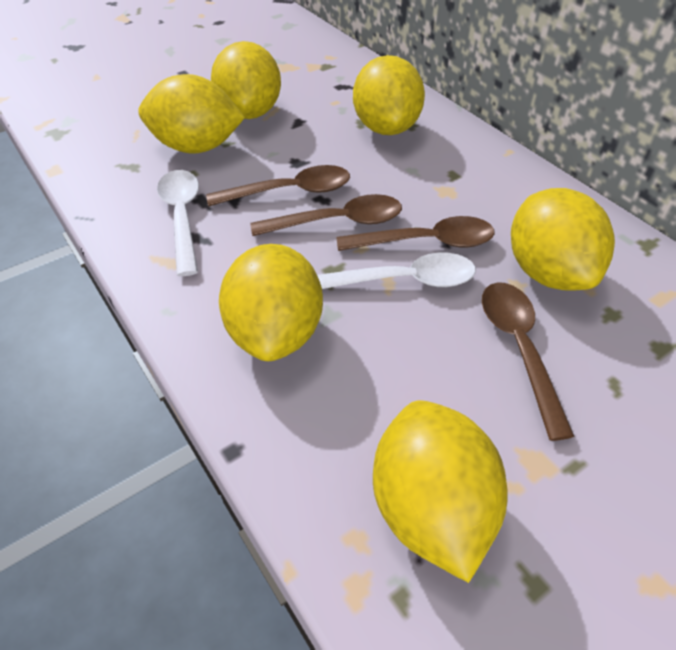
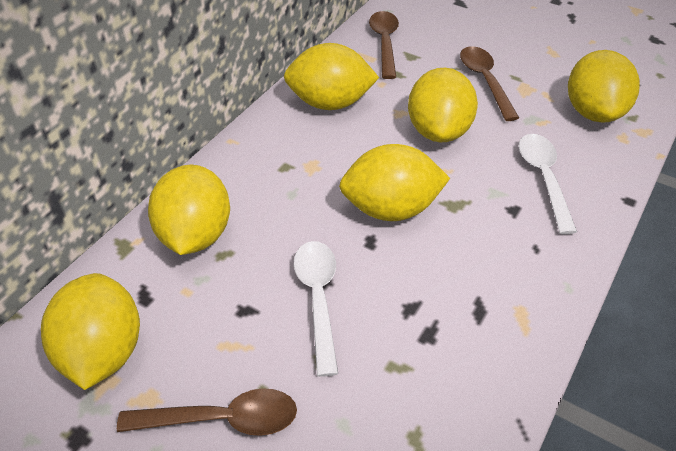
brown spoon: 4 -> 3

